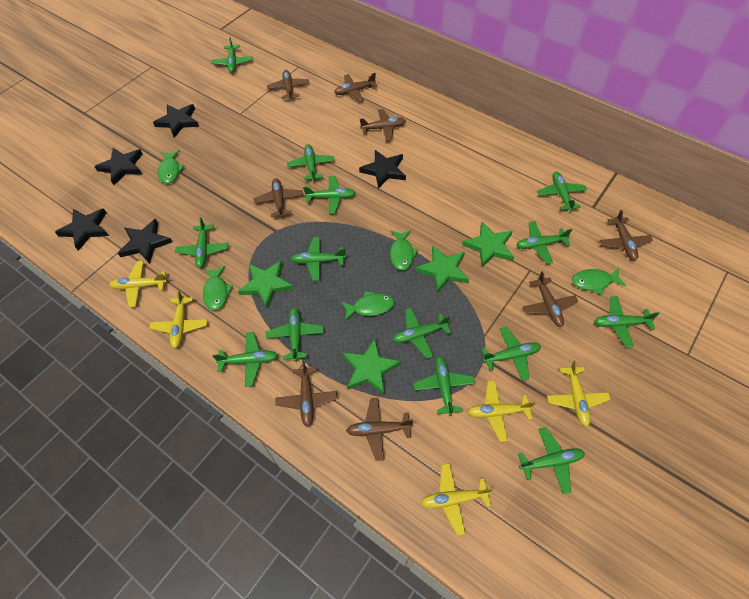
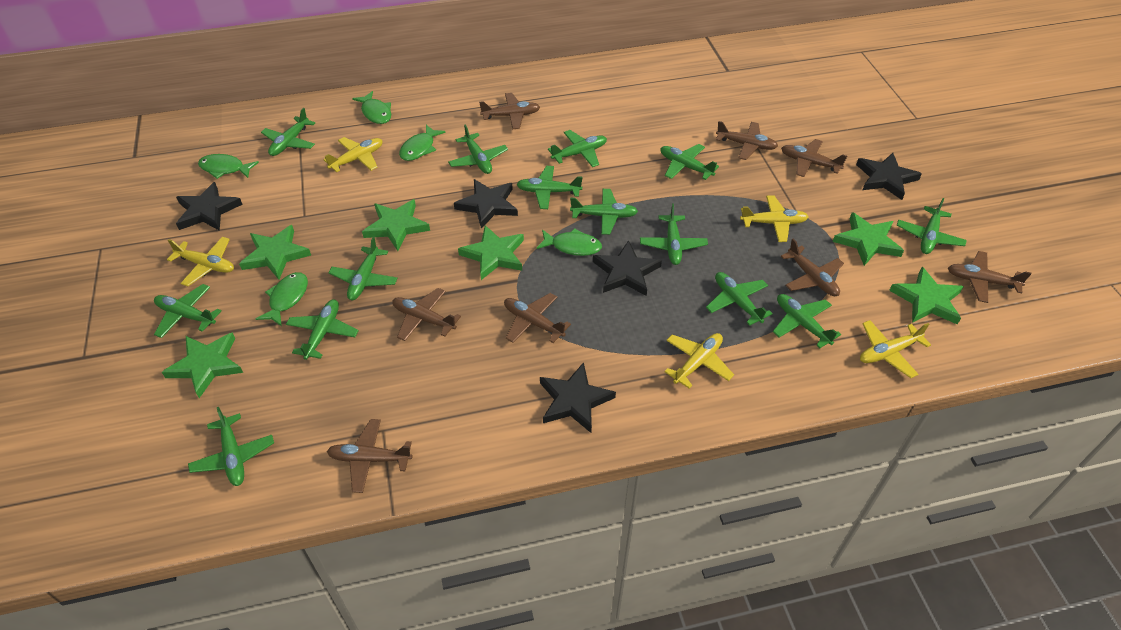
green star: 4 -> 6

